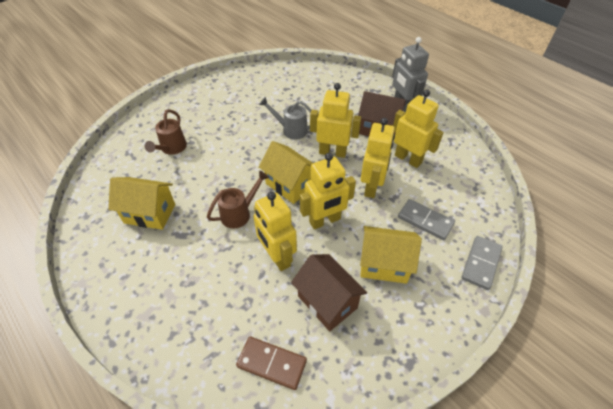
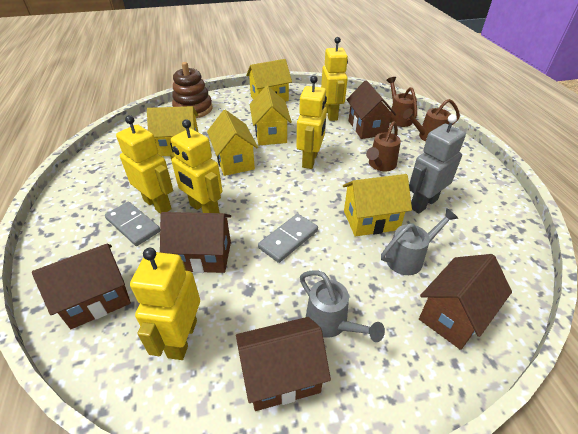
brown domino: 1 -> 0
brown house: 2 -> 5
brown stacking toy: 0 -> 1
brown watering can: 2 -> 3
grey watering can: 1 -> 2
yellow house: 3 -> 5

